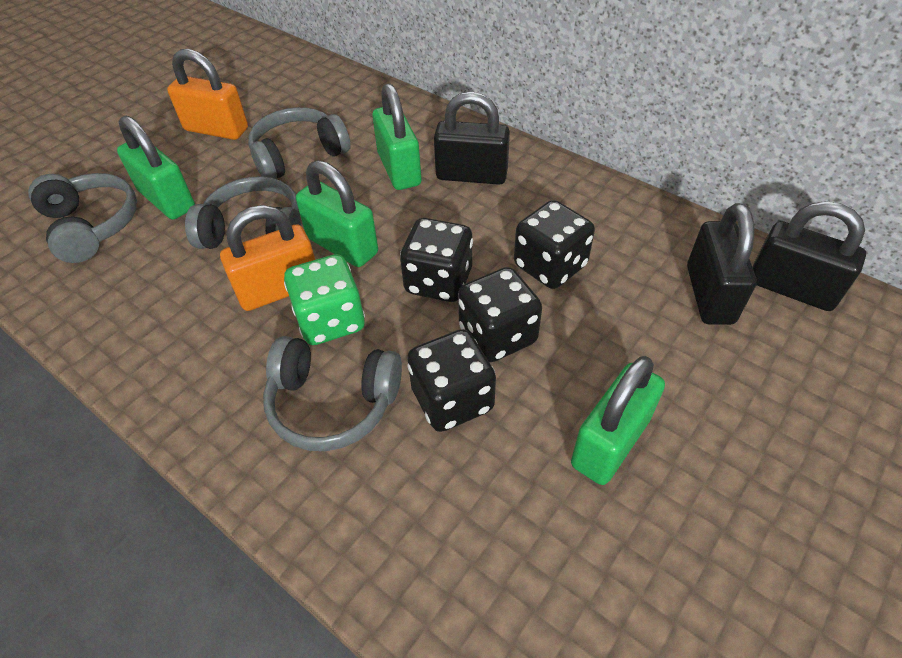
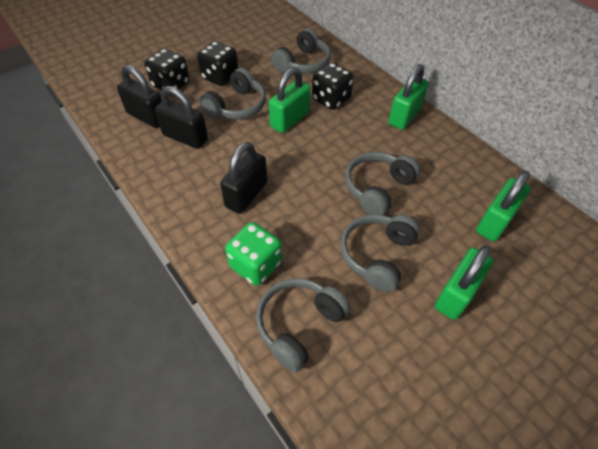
black dice: 4 -> 3
grey headphones: 4 -> 5
orange padlock: 2 -> 0

